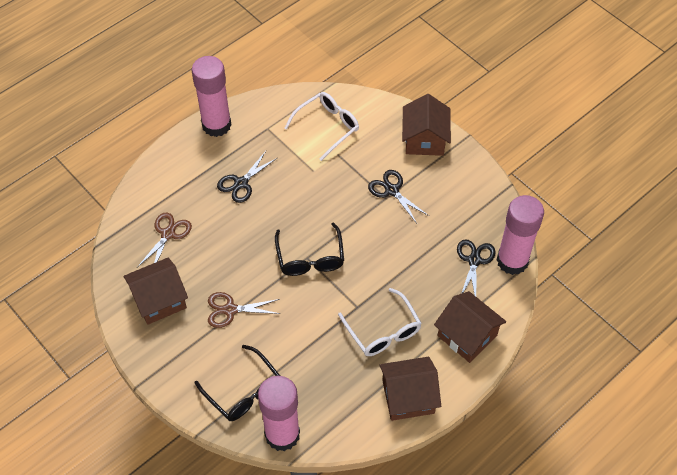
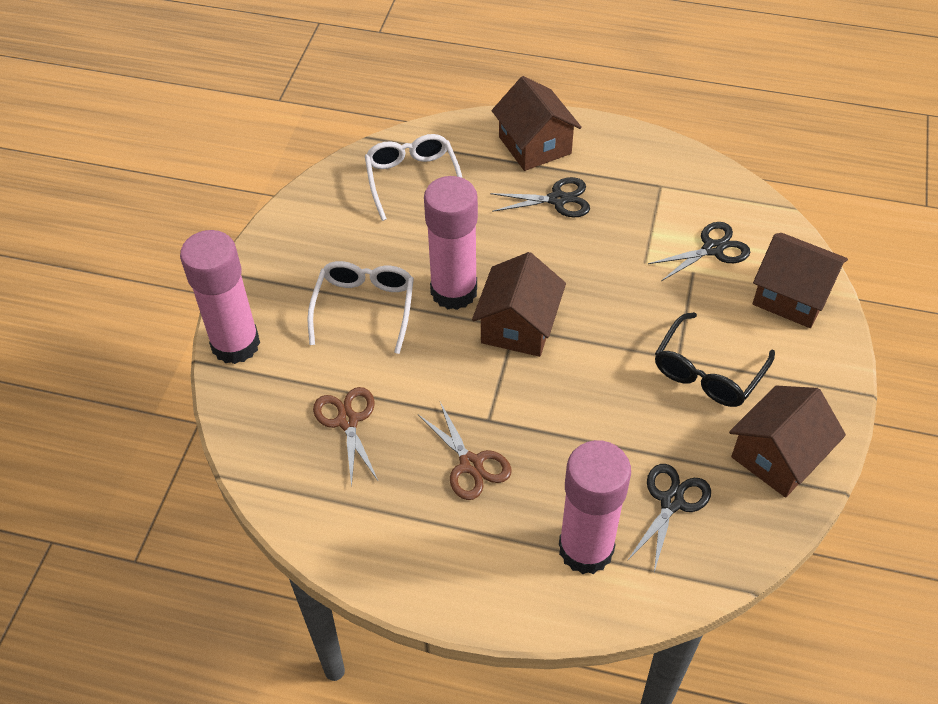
black glasses: 2 -> 1

